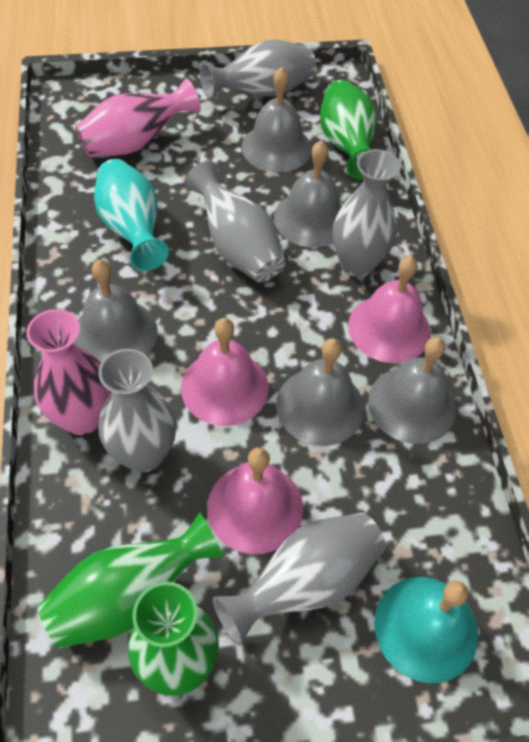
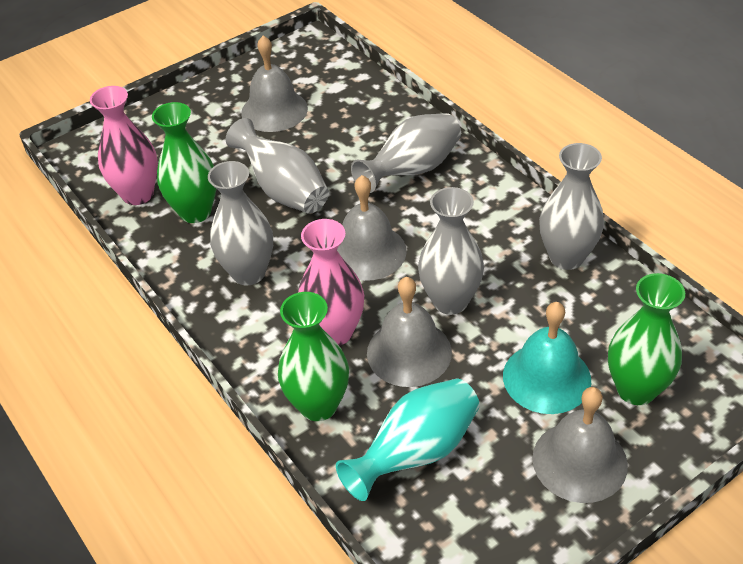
grey bell: 5 -> 4
pink bell: 3 -> 0

